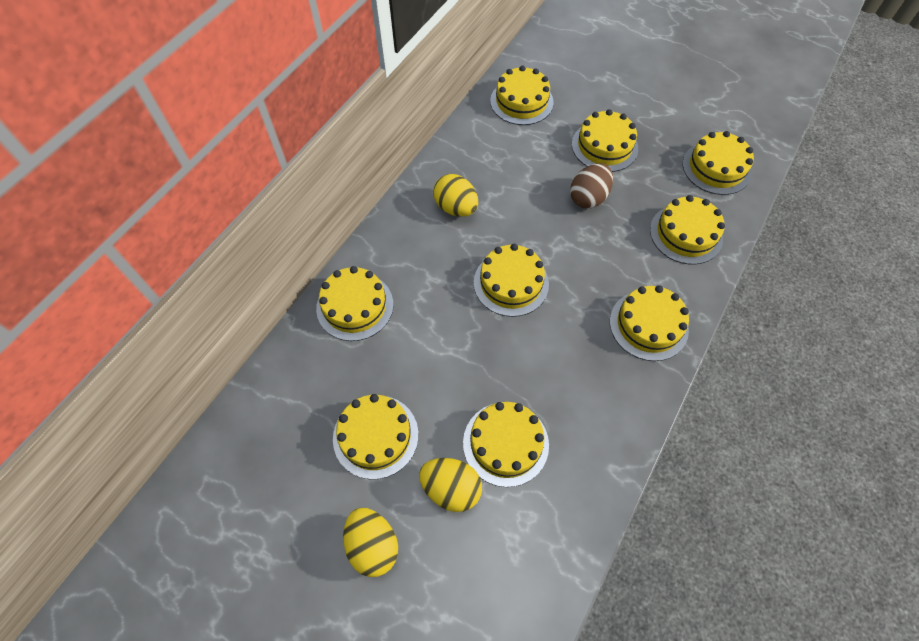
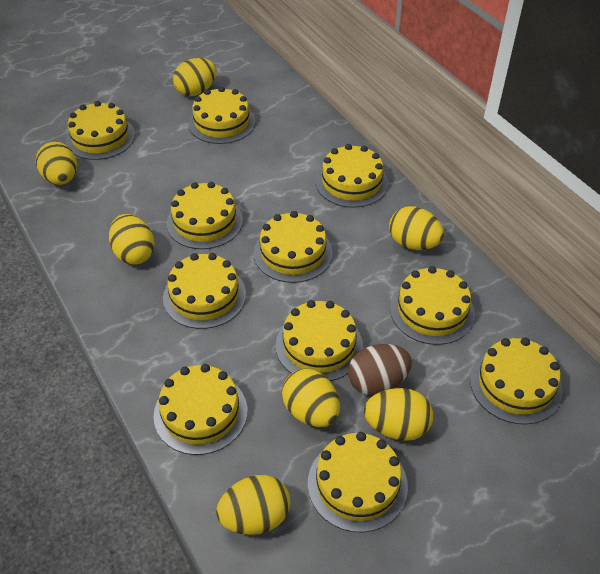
yellow cake: 9 -> 11
yellow egg: 3 -> 7

